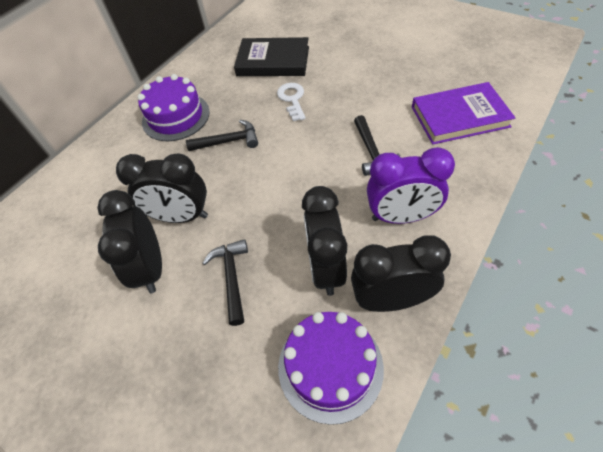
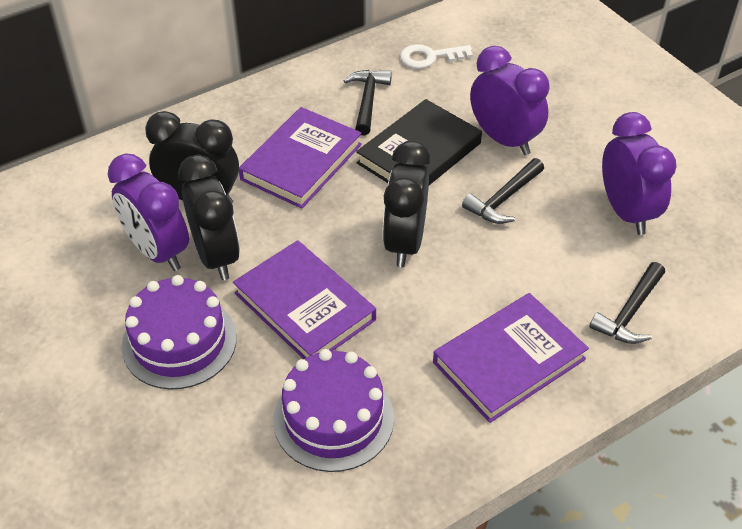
black clock: 4 -> 3
purple book: 1 -> 3
purple clock: 1 -> 3

